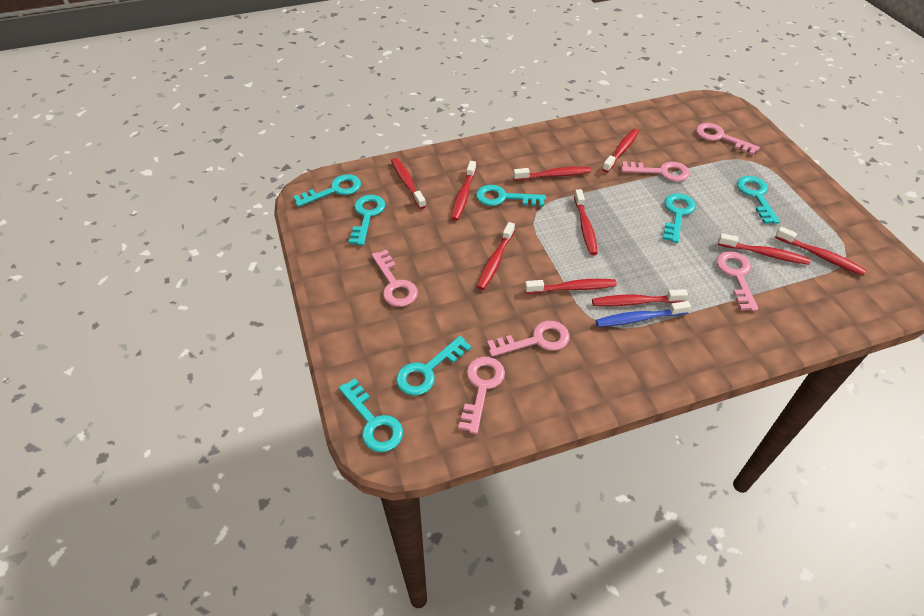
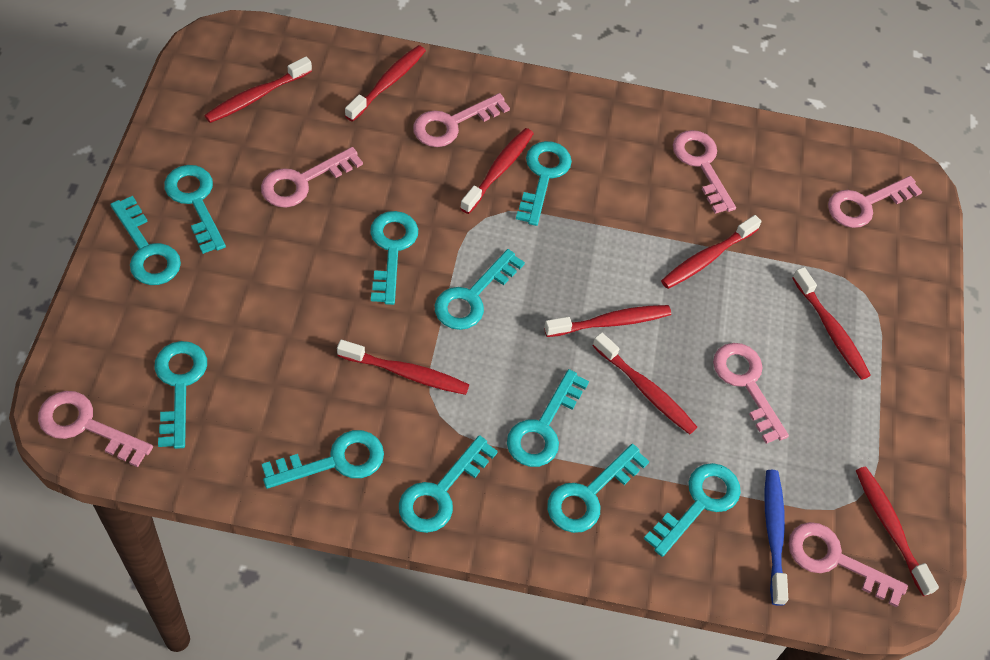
pink key: 6 -> 7
red toothbrush: 10 -> 9
turquoise key: 7 -> 11

